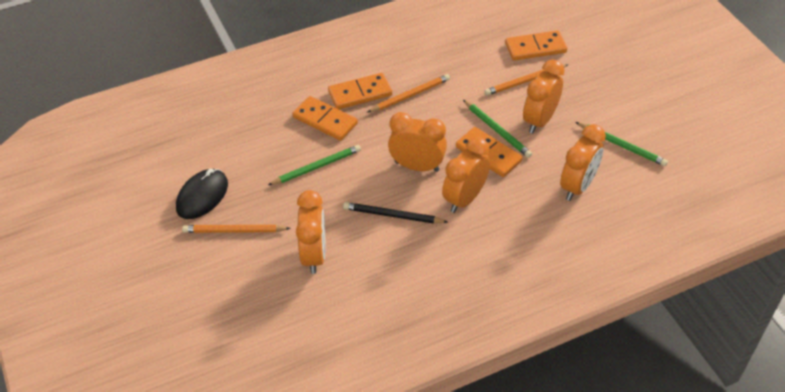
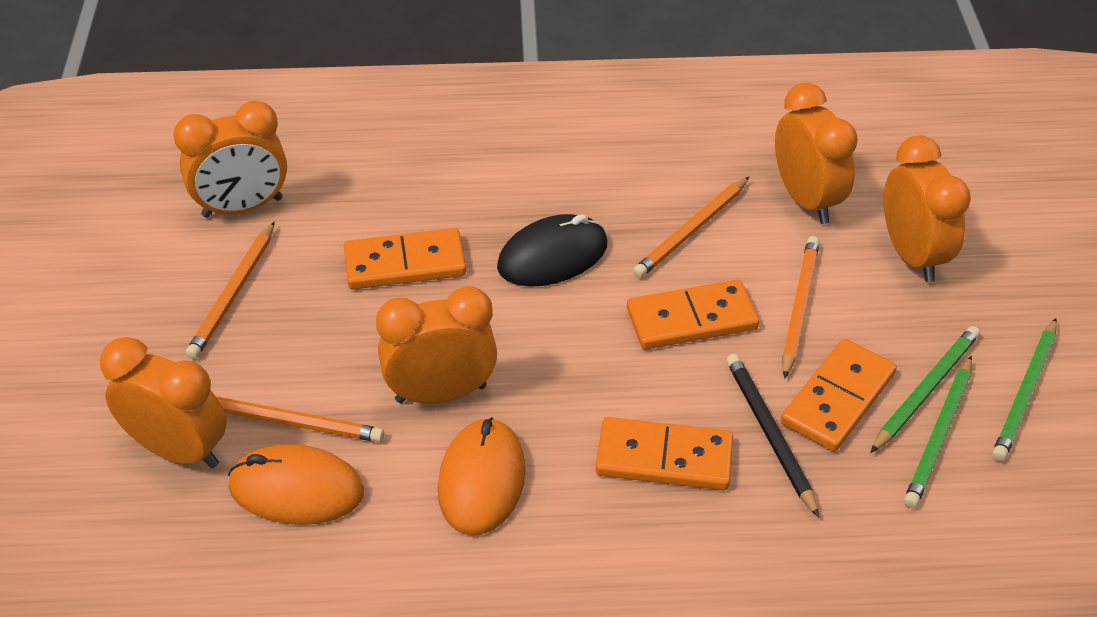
orange mouse: 0 -> 2
orange pencil: 3 -> 4

